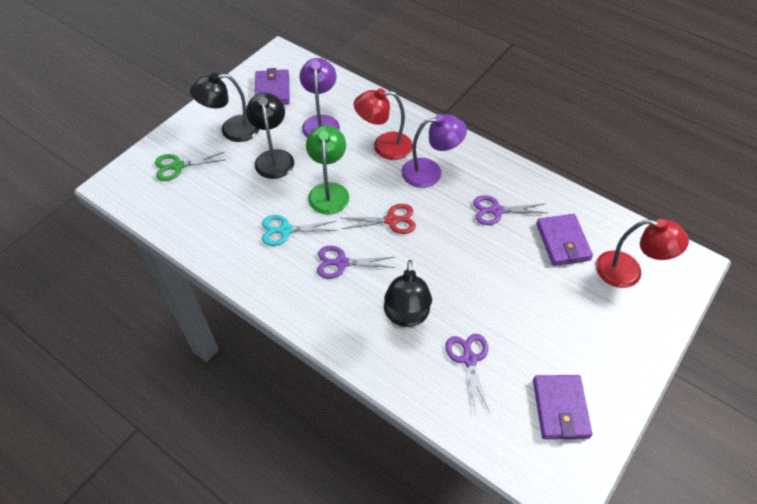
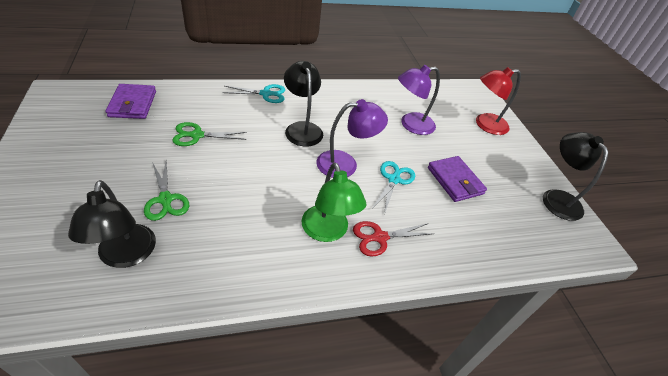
green scissors: 1 -> 2
purple scissors: 3 -> 0
purple wallet: 3 -> 2
red lamp: 2 -> 1
turquoise scissors: 1 -> 2

